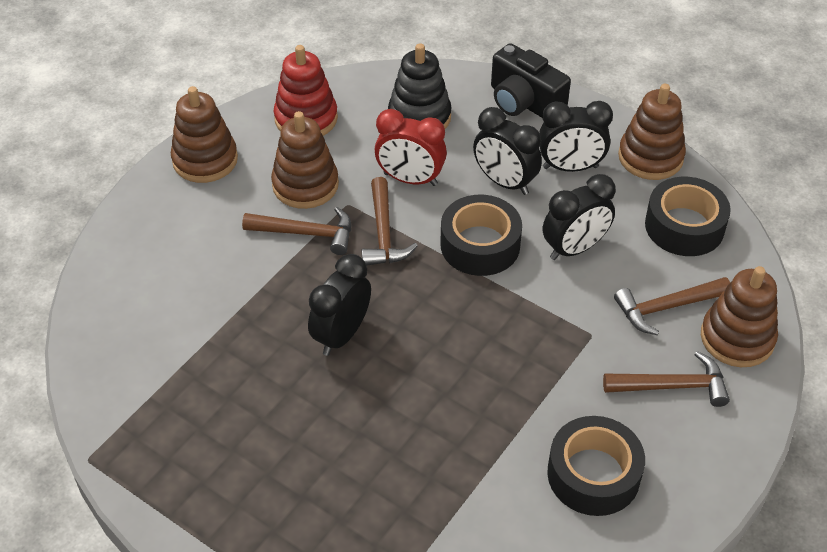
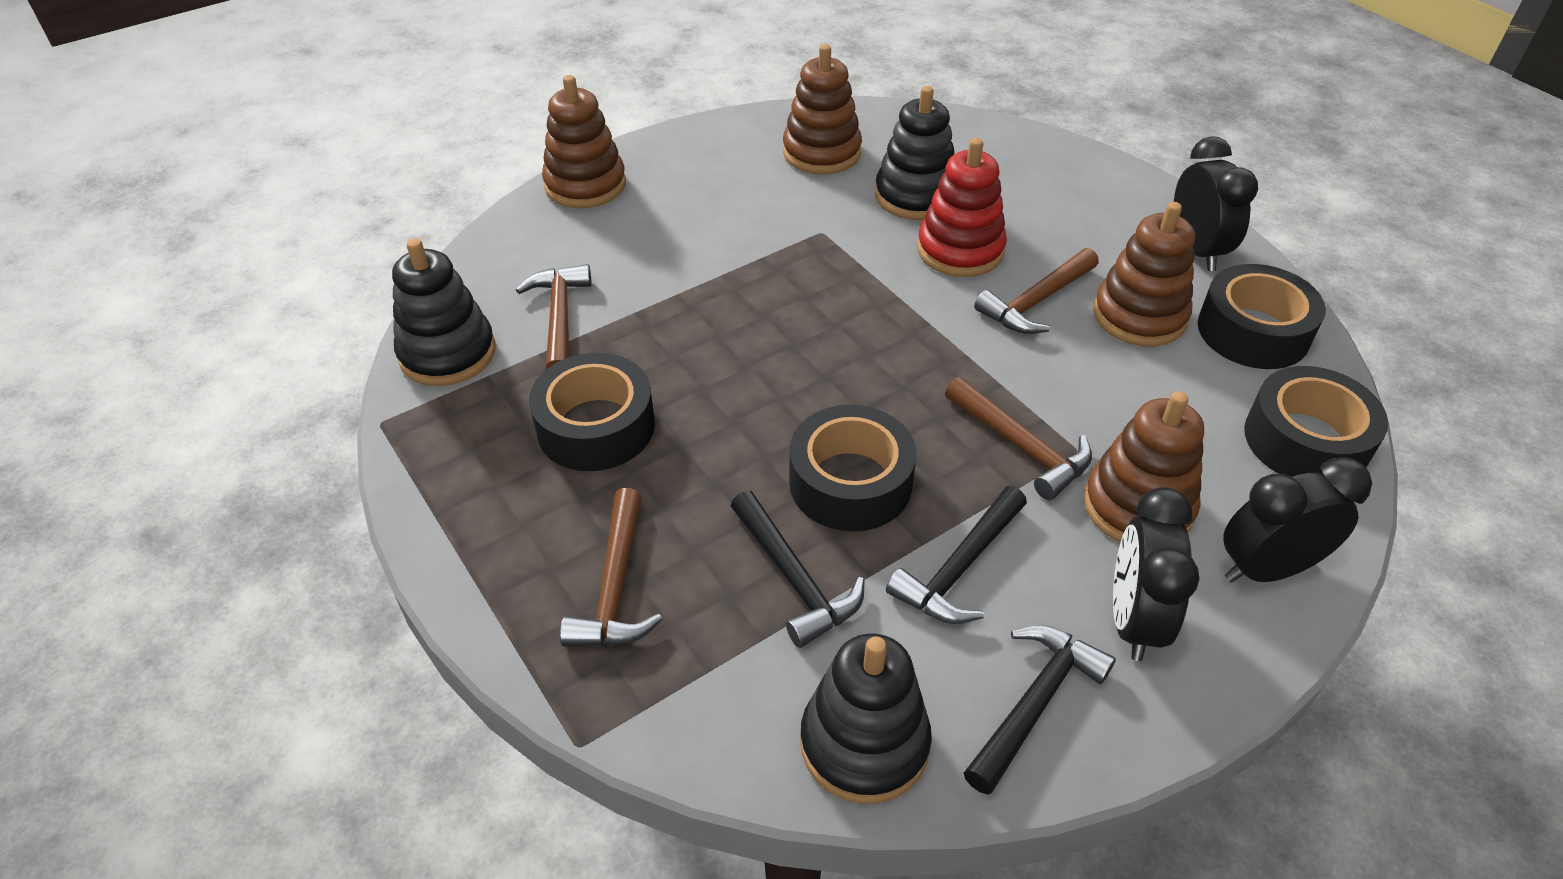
black camera: 1 -> 0
black clock: 4 -> 3
black hammer: 0 -> 3
black stacking toy: 1 -> 3
black tape: 3 -> 4
red clock: 1 -> 0

